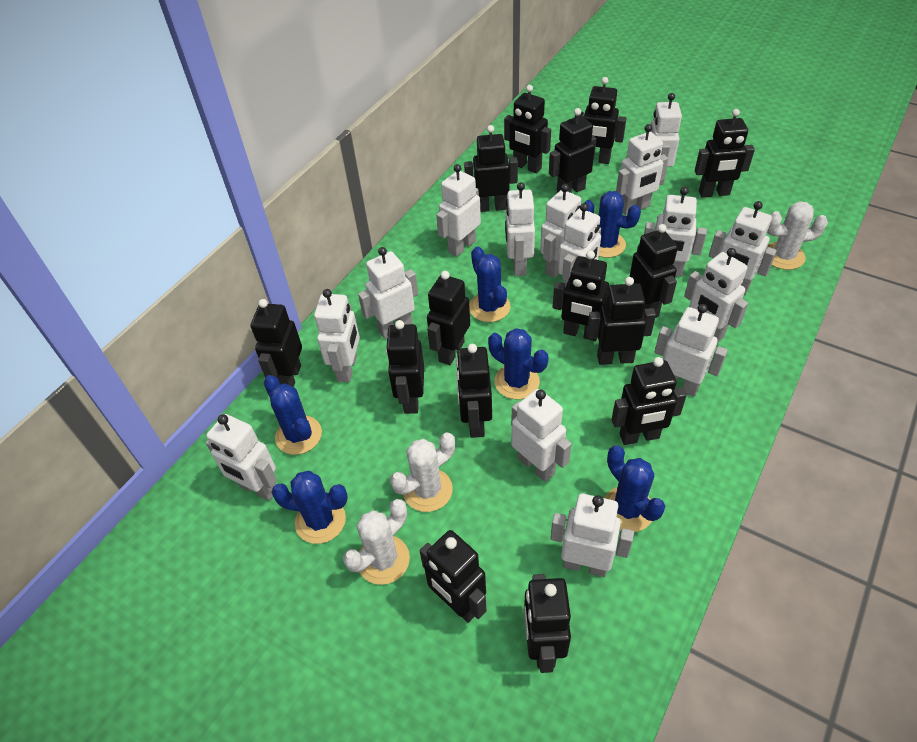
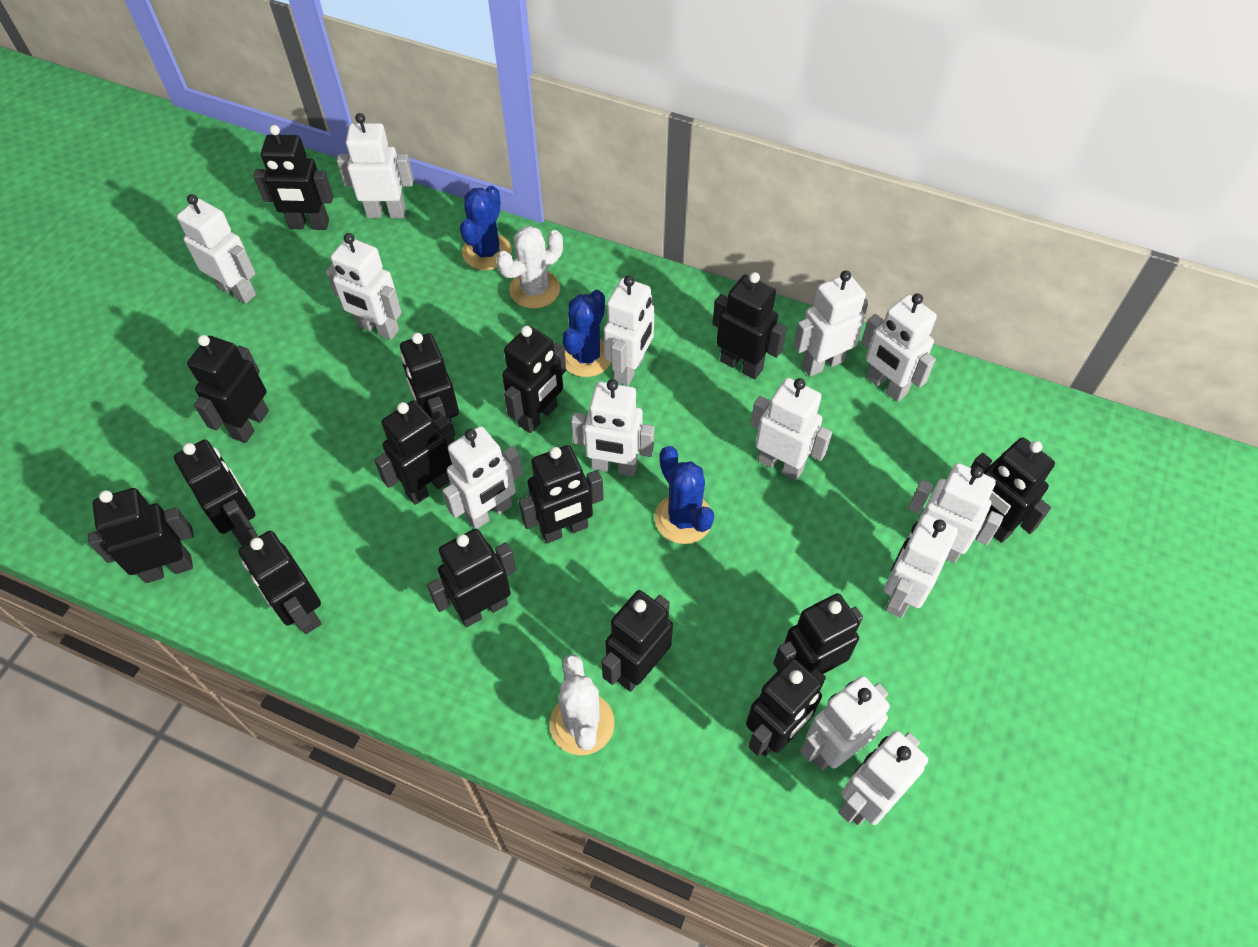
blue cactus: 6 -> 3
white cactus: 3 -> 2
white robot: 15 -> 13

